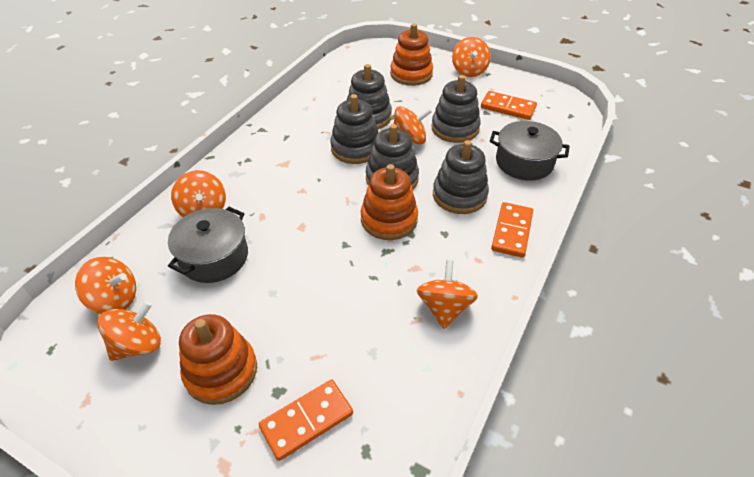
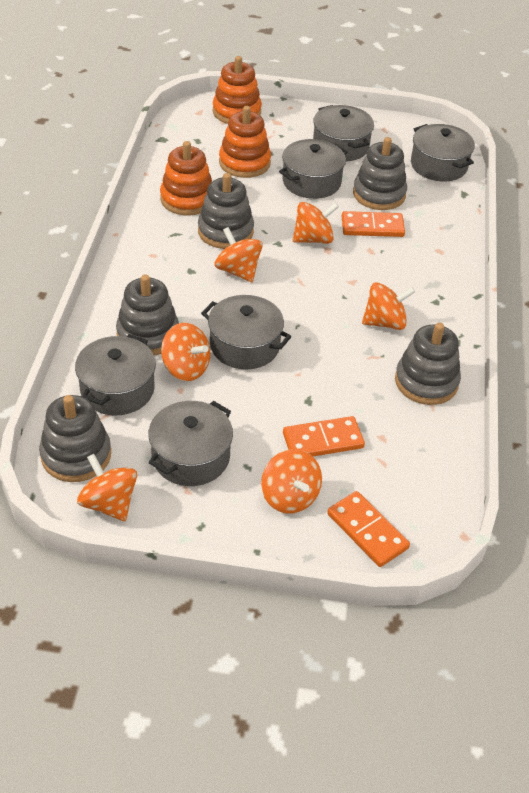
grey pot: 2 -> 6

